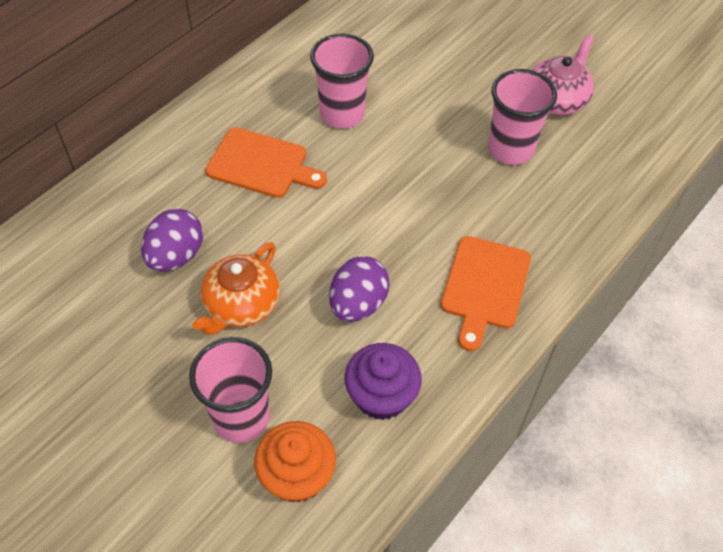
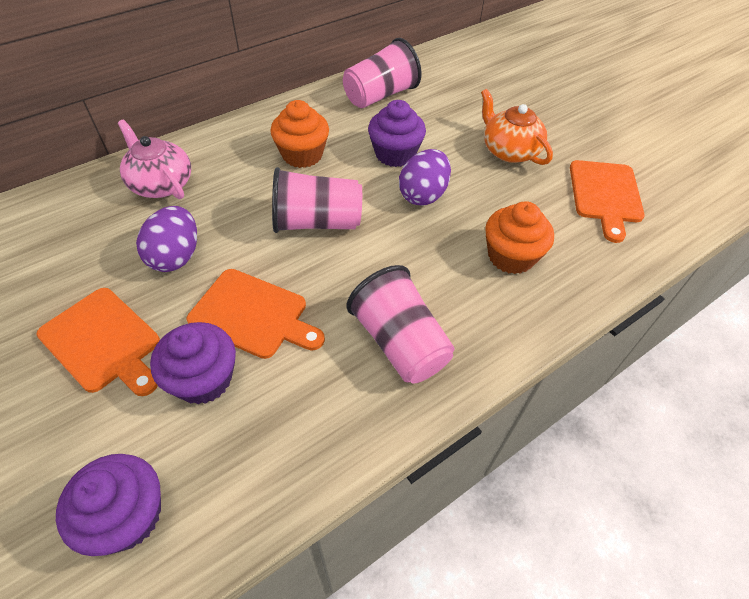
orange cupcake: 1 -> 2
orange cutting board: 2 -> 3
purple cupcake: 1 -> 3

